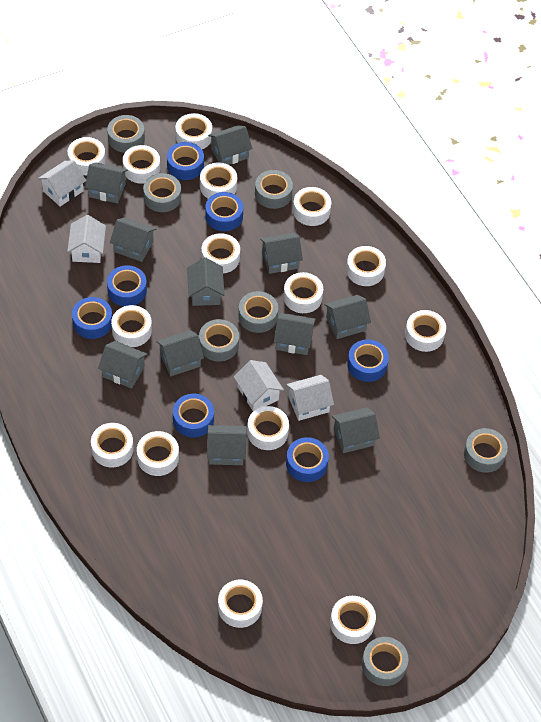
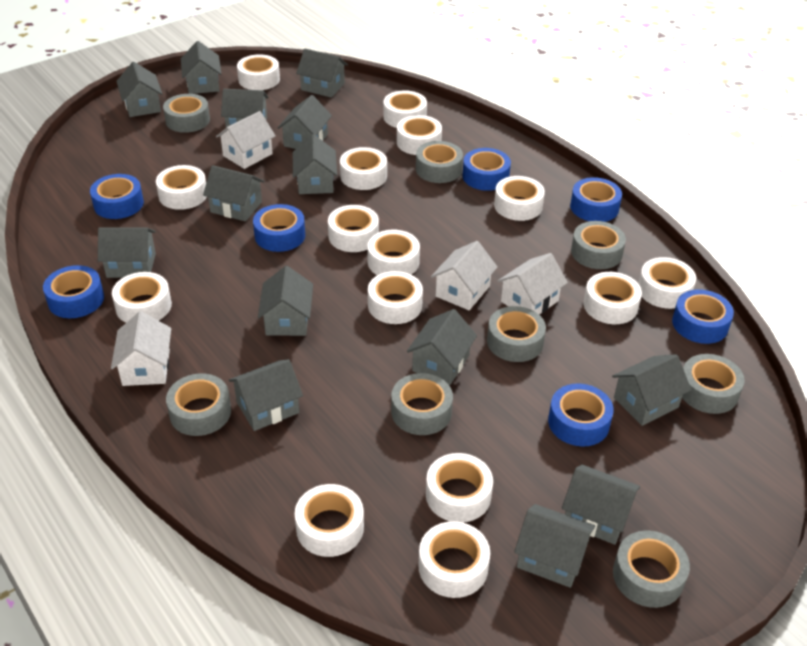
grey house: 11 -> 14
grey tape: 7 -> 8

